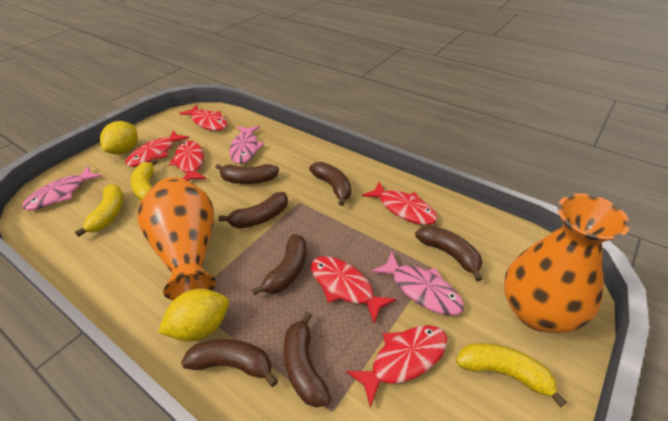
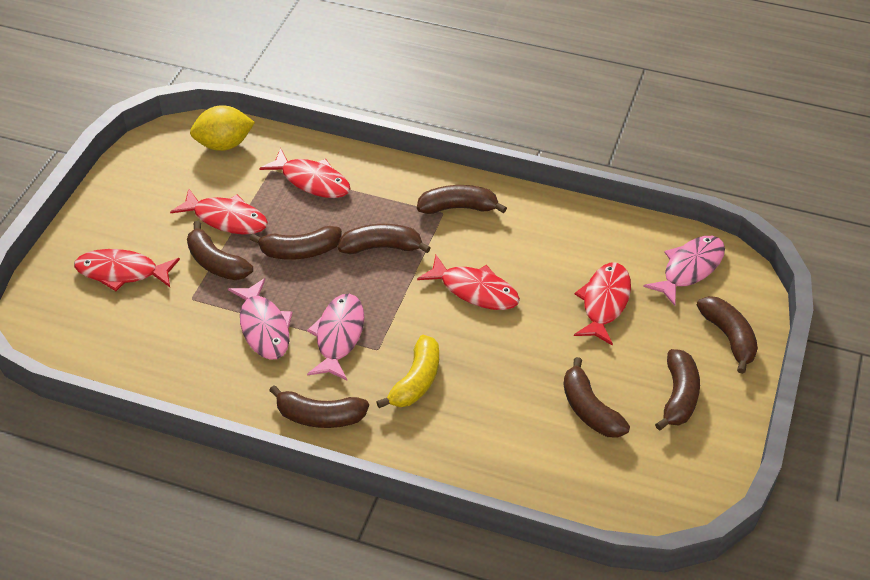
brown banana: 7 -> 8
orange vase: 2 -> 0
red fish: 6 -> 5
yellow banana: 3 -> 1
yellow lemon: 2 -> 1

